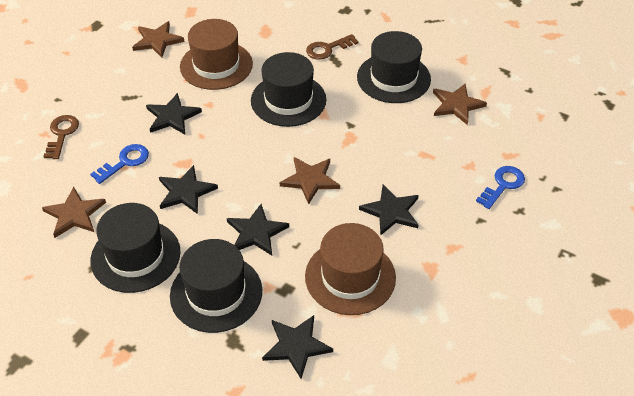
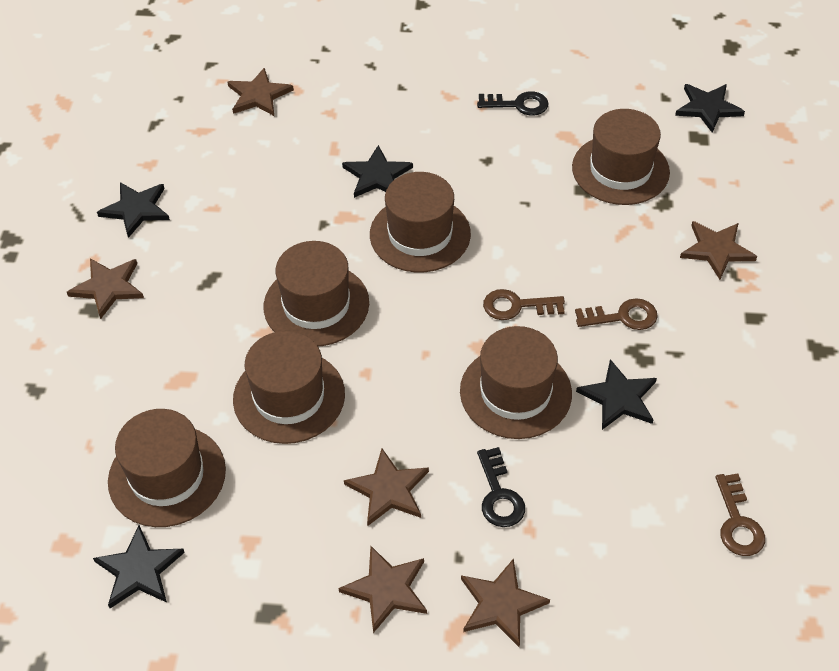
black hat: 4 -> 0
black key: 0 -> 2
blue key: 2 -> 0
brown hat: 2 -> 6
brown key: 2 -> 3
brown star: 4 -> 6

